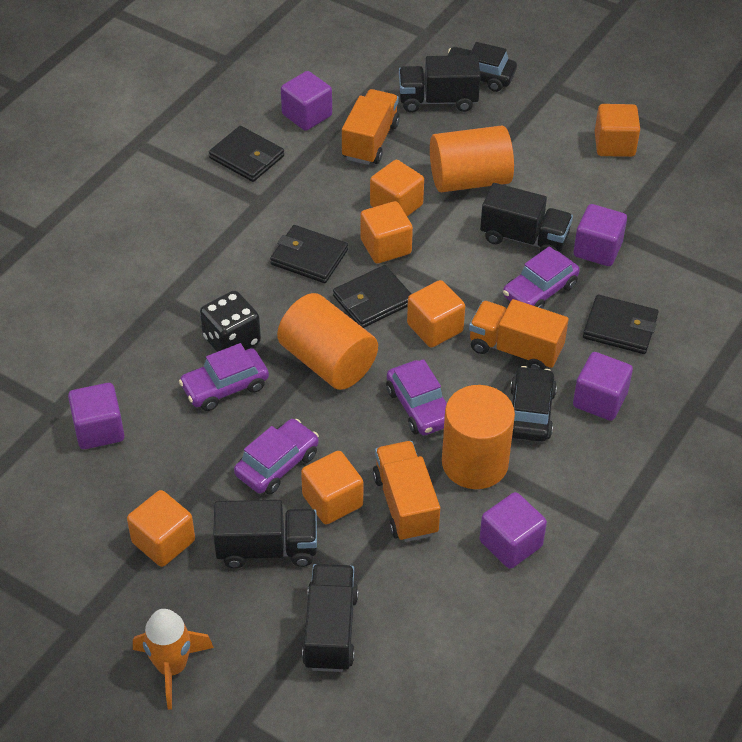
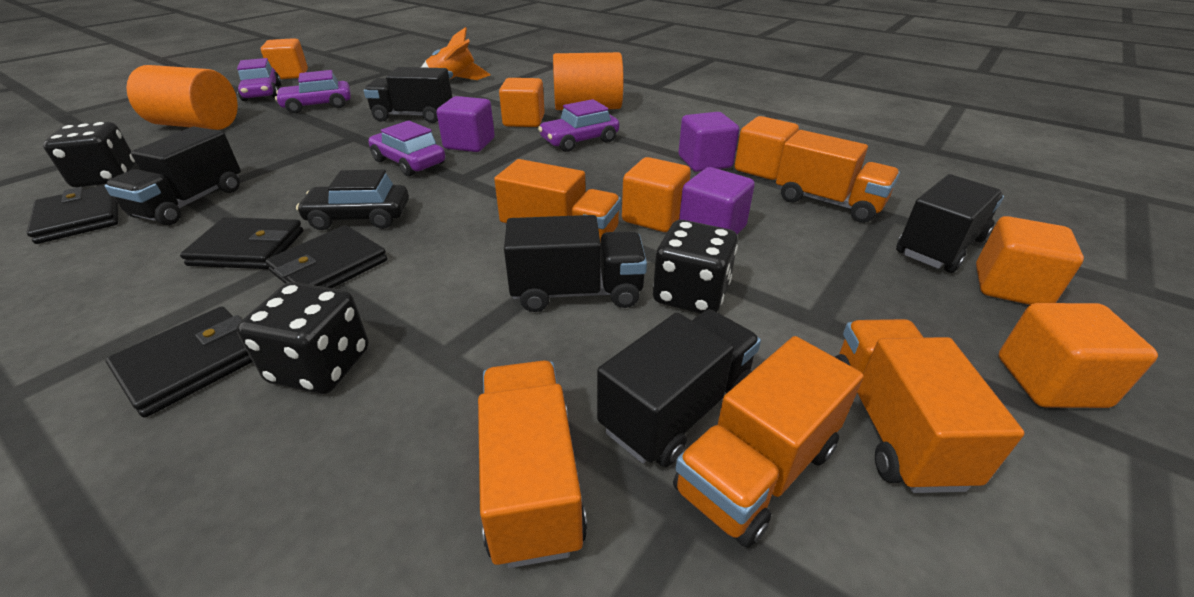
black car: 2 -> 1
black dice: 1 -> 3
black truck: 4 -> 5
orange cylinder: 3 -> 2
orange truck: 3 -> 5
purple cube: 5 -> 3

